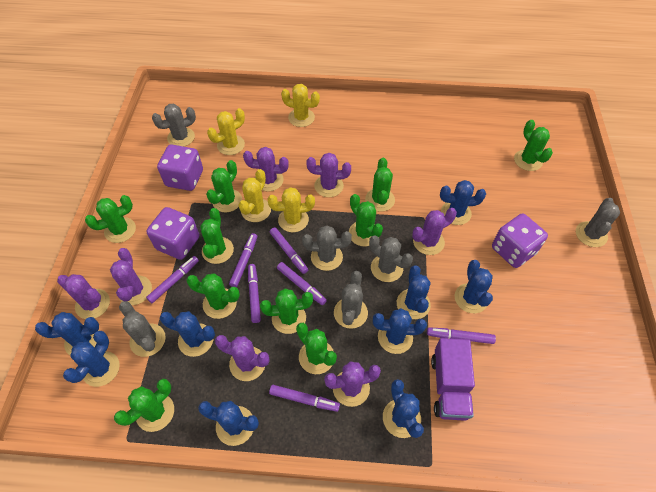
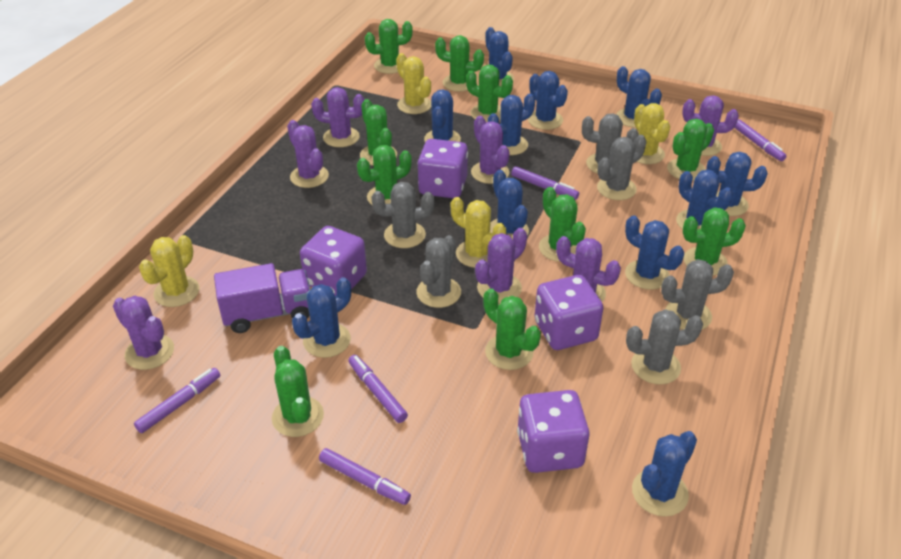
blue cactus: 9 -> 11
purple dice: 3 -> 4
purple marker: 7 -> 5

